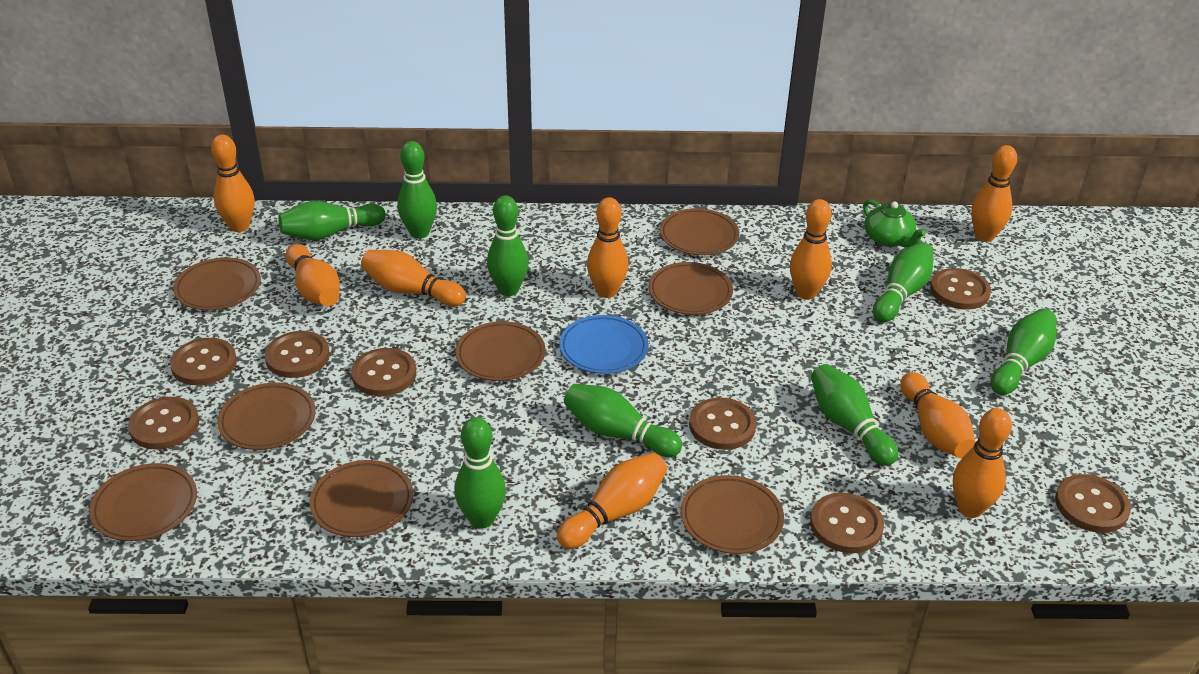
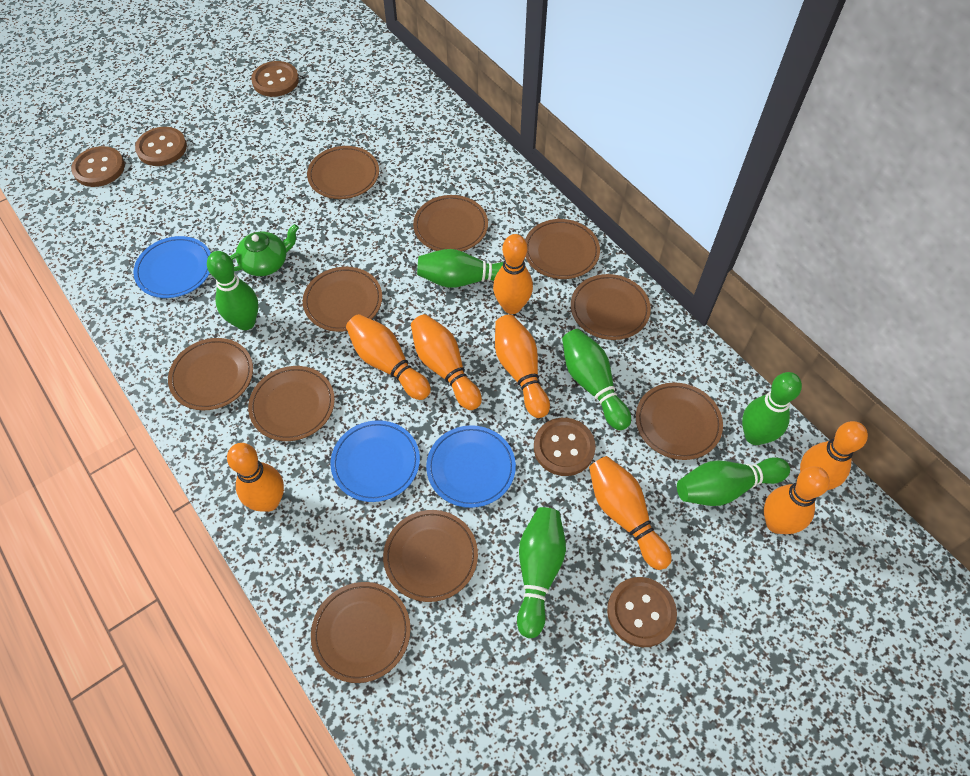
blue plate: 1 -> 3
brown button: 8 -> 5
brown plate: 8 -> 10
green bowling pin: 8 -> 6
orange bowling pin: 9 -> 8

